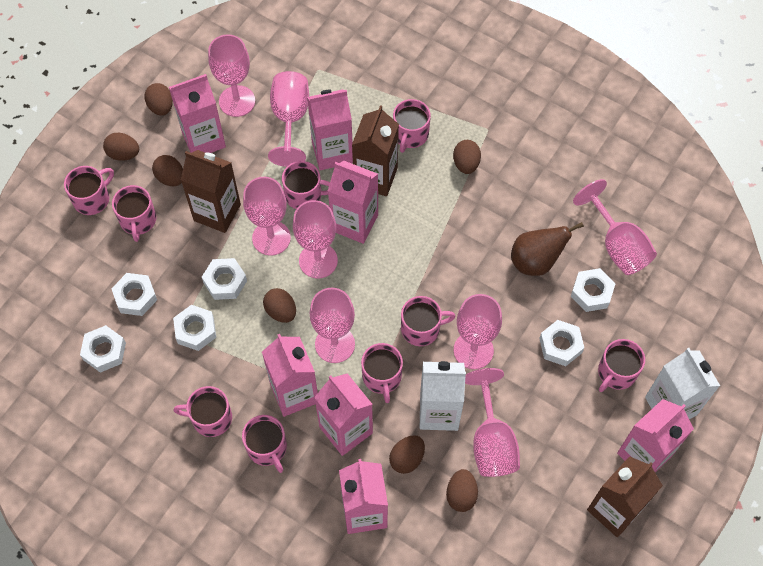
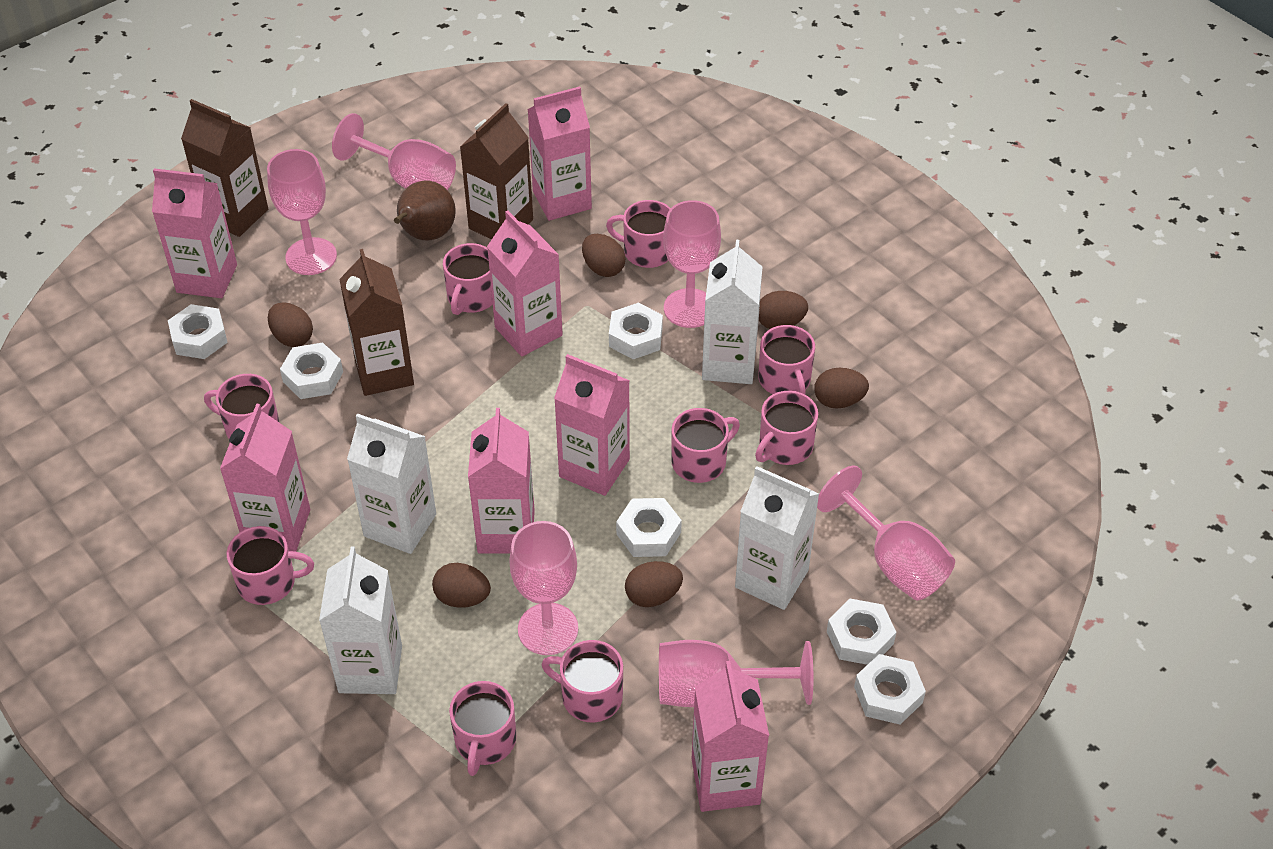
brown egg: 7 -> 6
pink goblet: 8 -> 6
white carton: 2 -> 4

